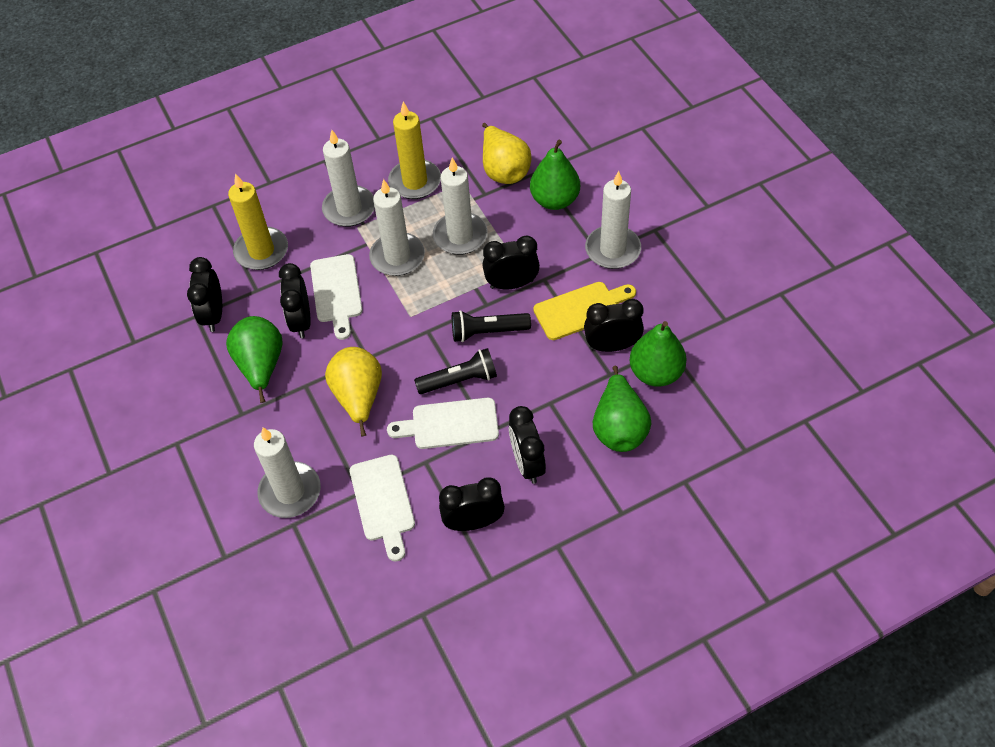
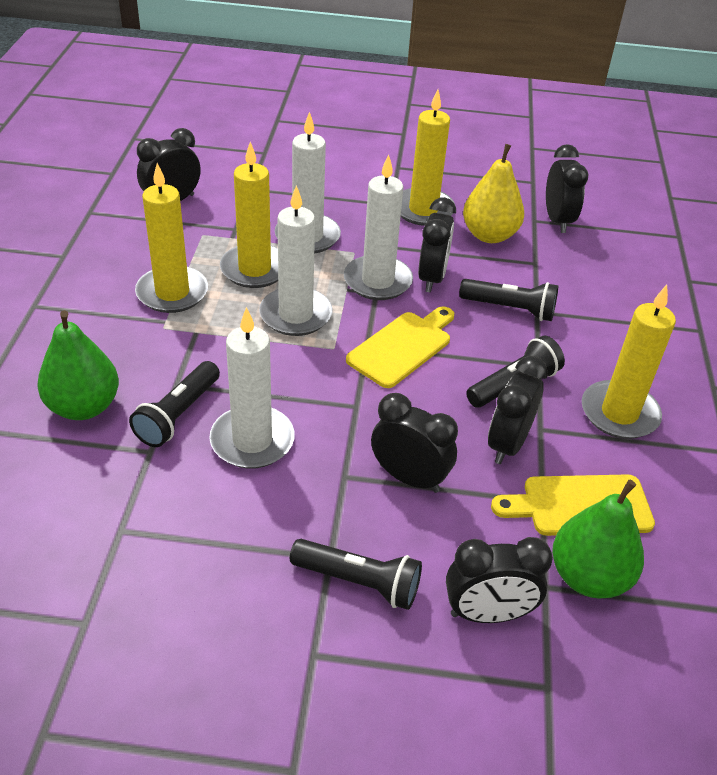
black flashlight: 2 -> 4
green pear: 4 -> 2
white candle: 5 -> 4
white cutting board: 3 -> 0
yellow candle: 2 -> 4
yellow cutting board: 1 -> 2
yellow pear: 2 -> 1

